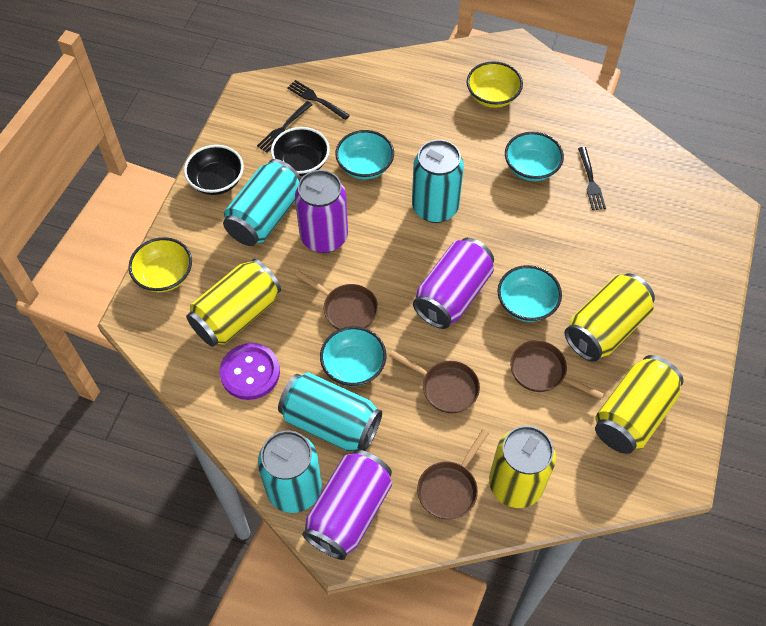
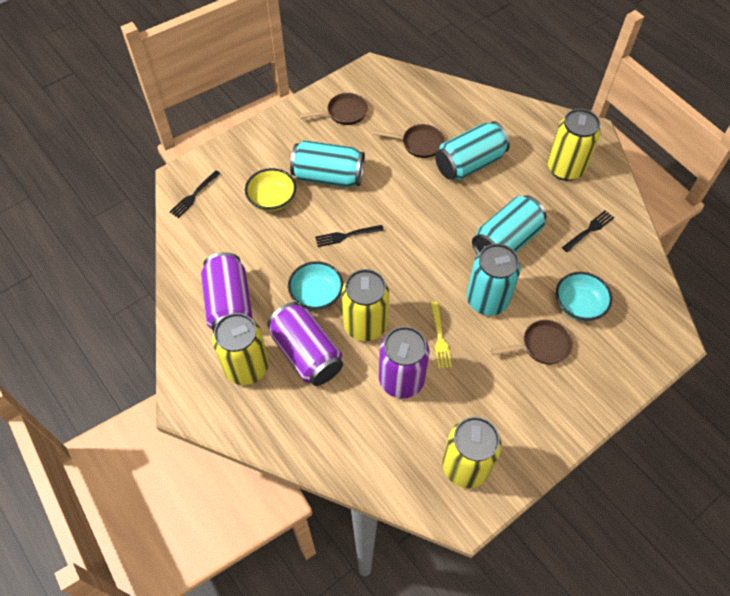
black bowl: 2 -> 0
brown pan: 4 -> 3
purple button: 1 -> 0
turquoise bowl: 4 -> 2
yellow bowl: 2 -> 1
yellow fork: 0 -> 1

